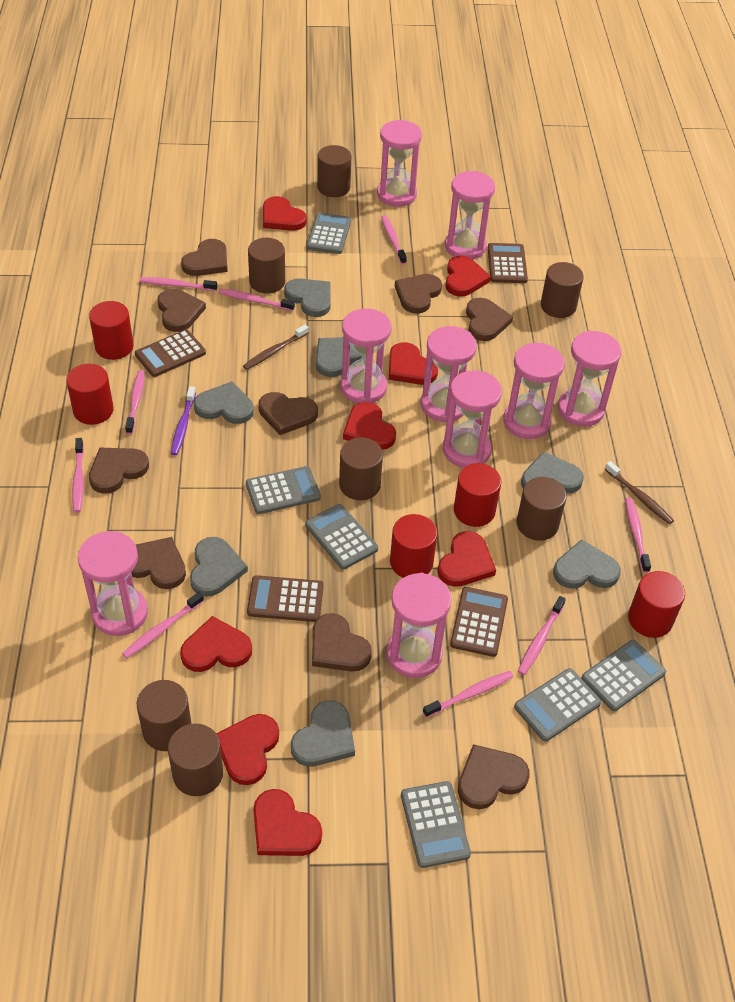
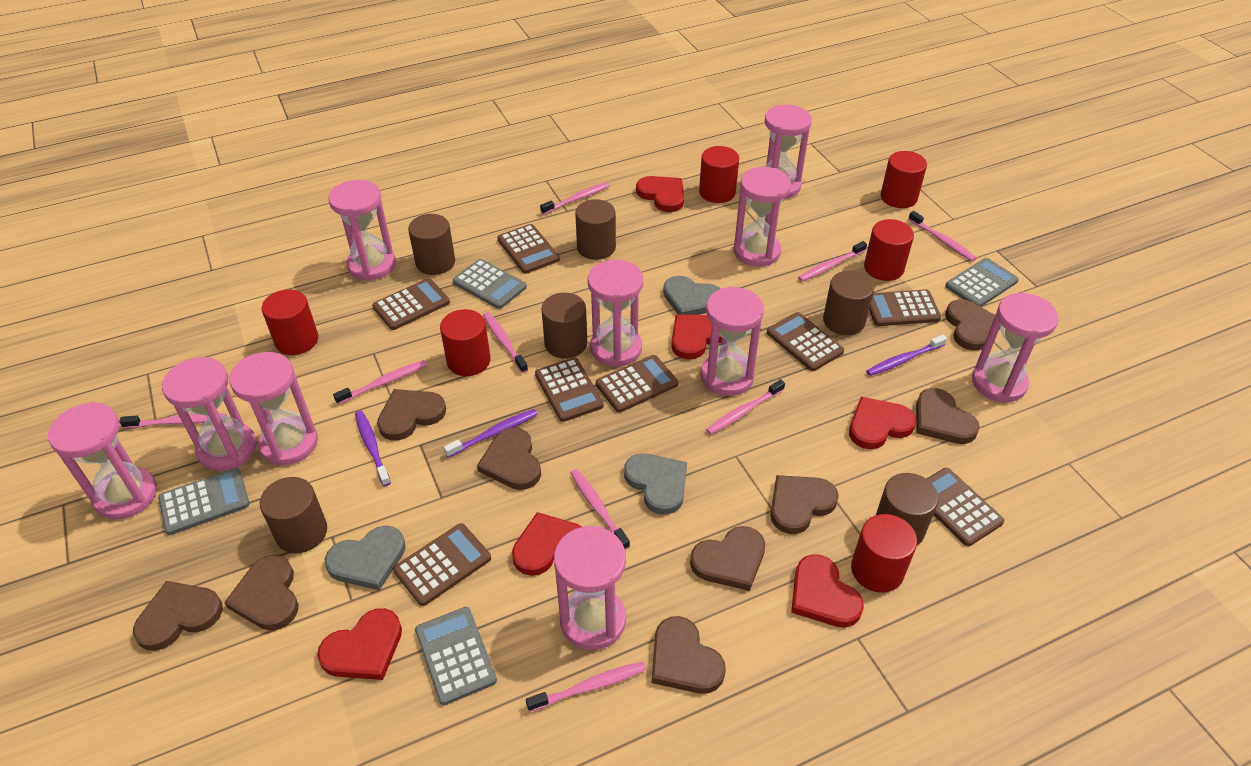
brown calculator: 4 -> 8
brown cylinder: 7 -> 6
brown toothbrush: 2 -> 0
grey calculator: 6 -> 4
grey heart: 7 -> 3
pink hourglass: 9 -> 10
purple toothbrush: 1 -> 3
red cylinder: 5 -> 6
red heart: 8 -> 6

